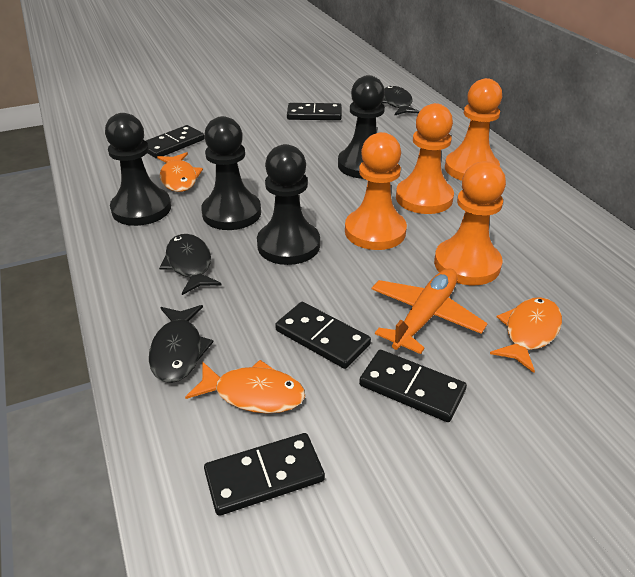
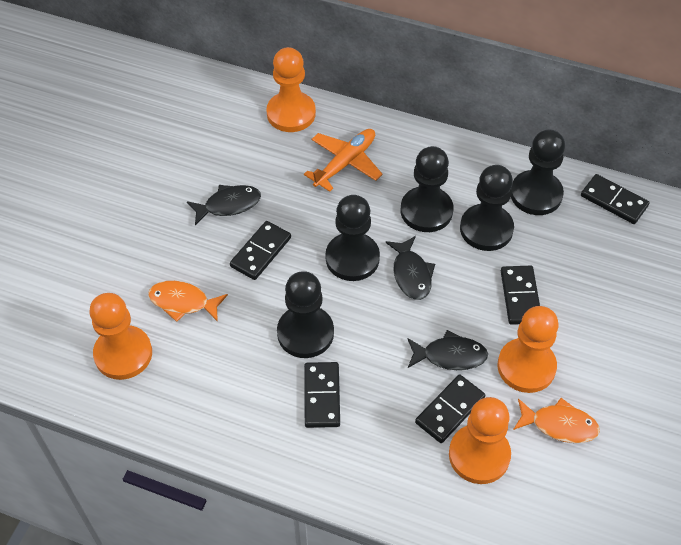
black pawn: 4 -> 5
orange fish: 3 -> 2

